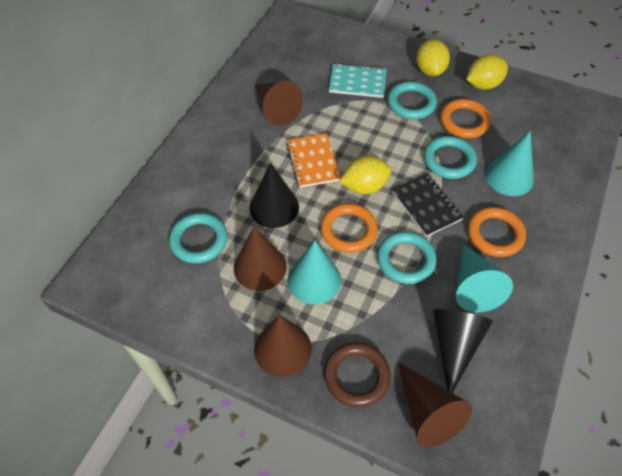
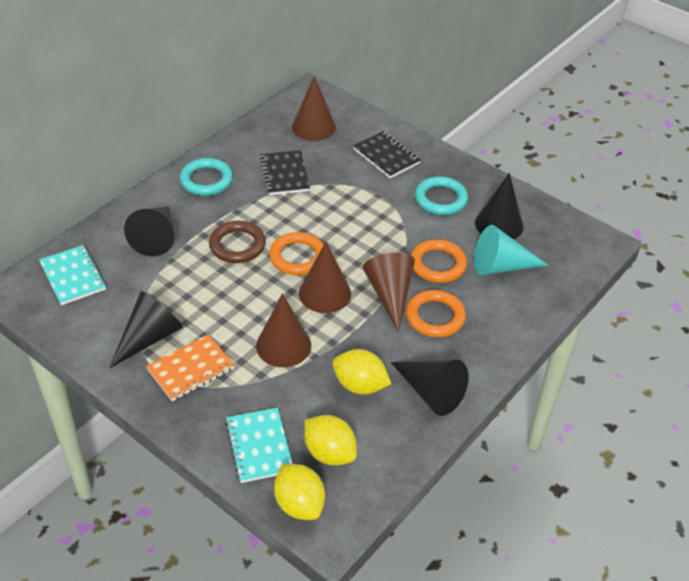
black cone: 2 -> 4
black notebook: 1 -> 2
turquoise cone: 3 -> 1
turquoise notebook: 1 -> 2
turquoise ring: 4 -> 2

